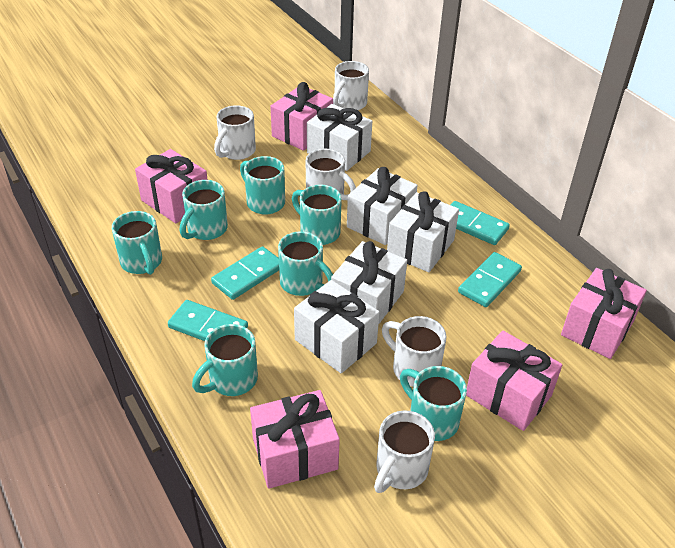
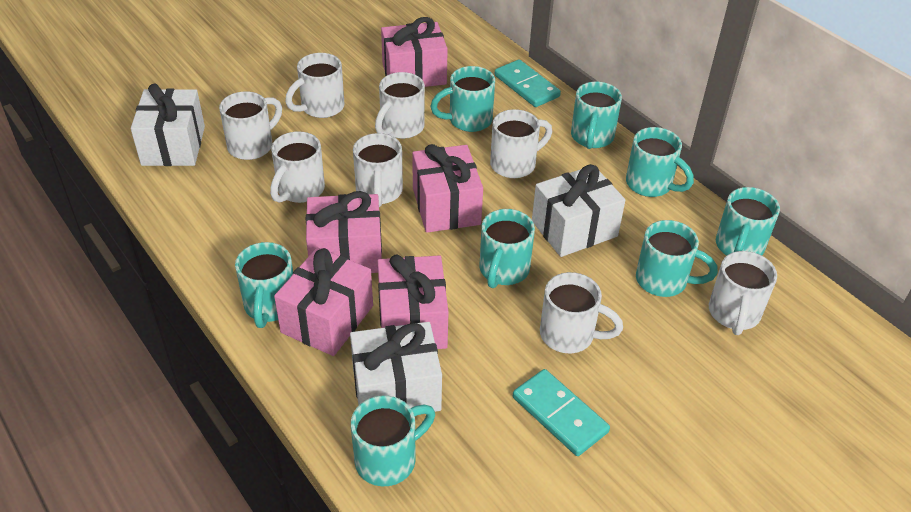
turquoise domino: 4 -> 2
turquoise mug: 7 -> 8
white gift: 5 -> 3
white mug: 5 -> 8

